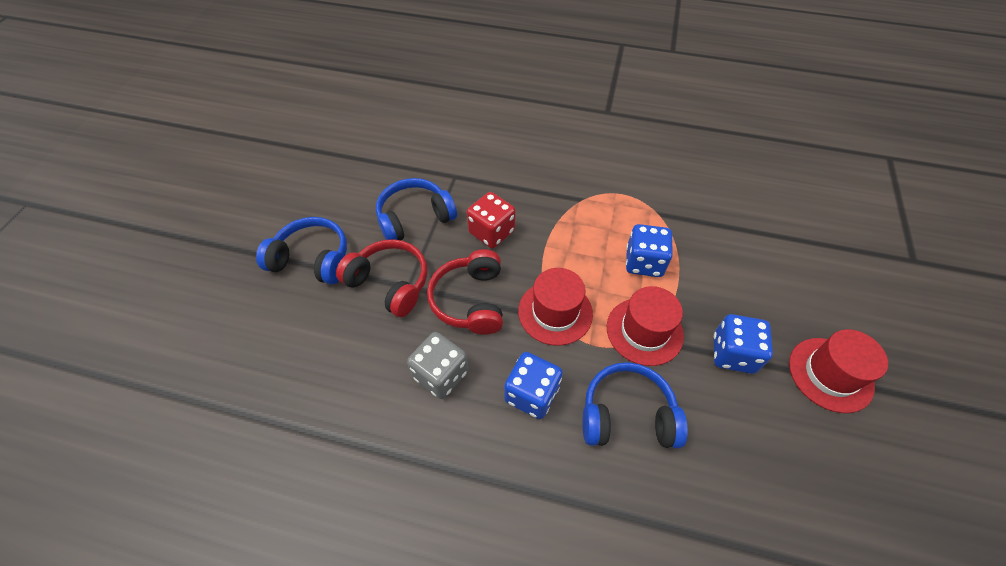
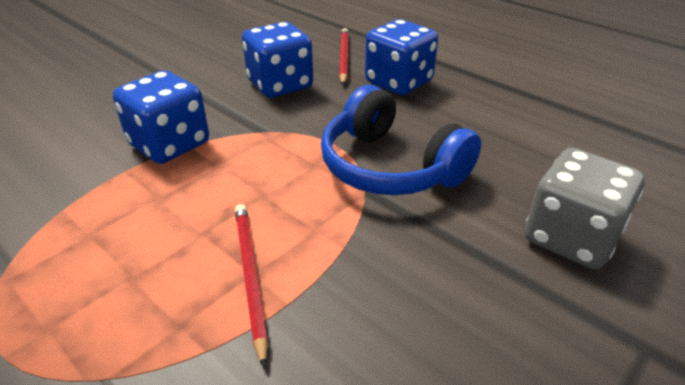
blue headphones: 3 -> 1
red dice: 1 -> 0
red hat: 3 -> 0
red headphones: 2 -> 0
red pencil: 0 -> 2

